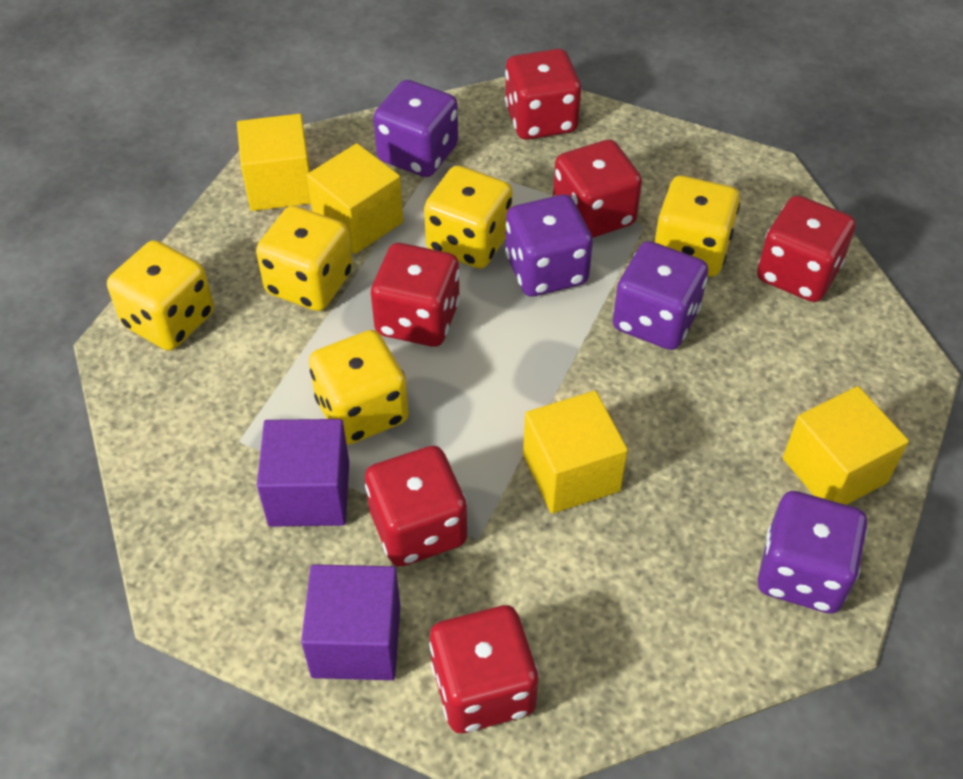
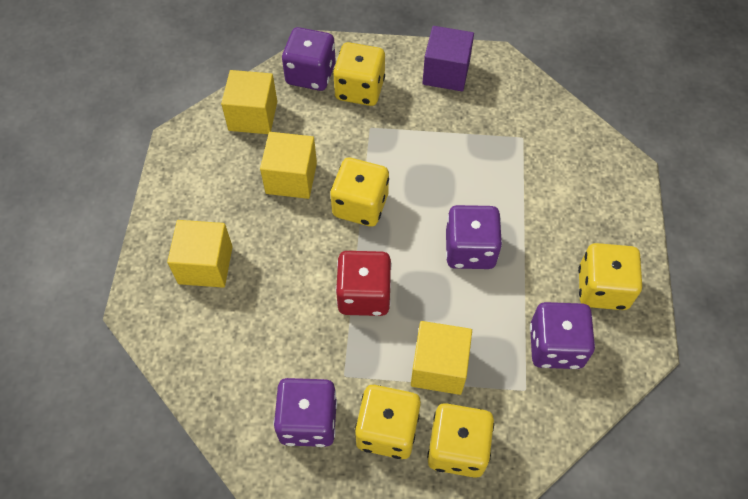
purple cube: 2 -> 1
red dice: 6 -> 1

